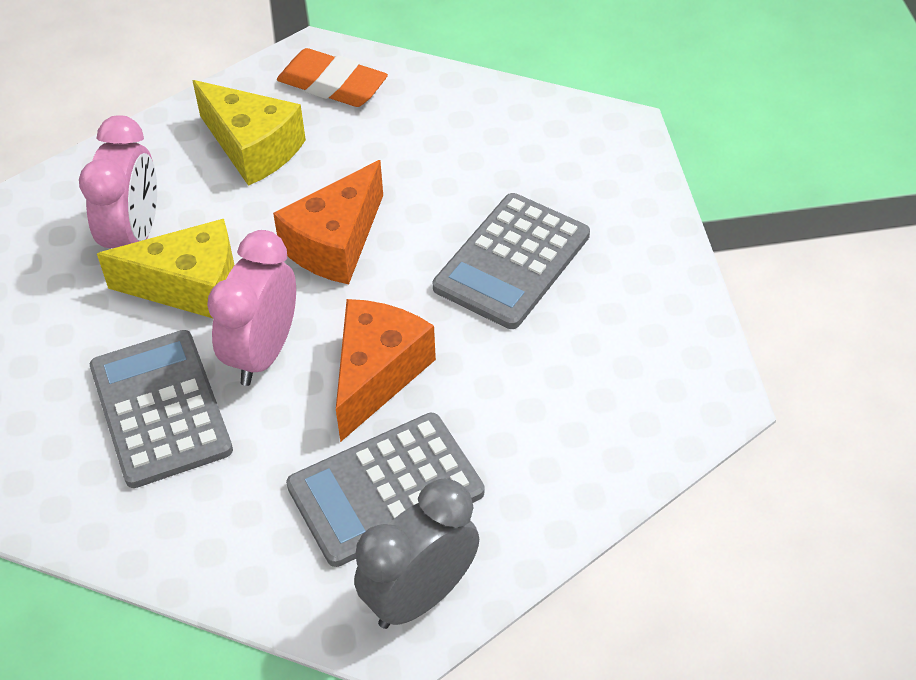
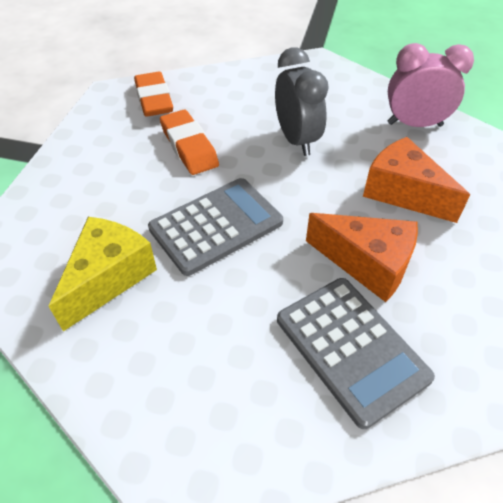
grey calculator: 3 -> 2
orange eraser: 1 -> 2
pink clock: 2 -> 1
yellow cheese: 2 -> 1

